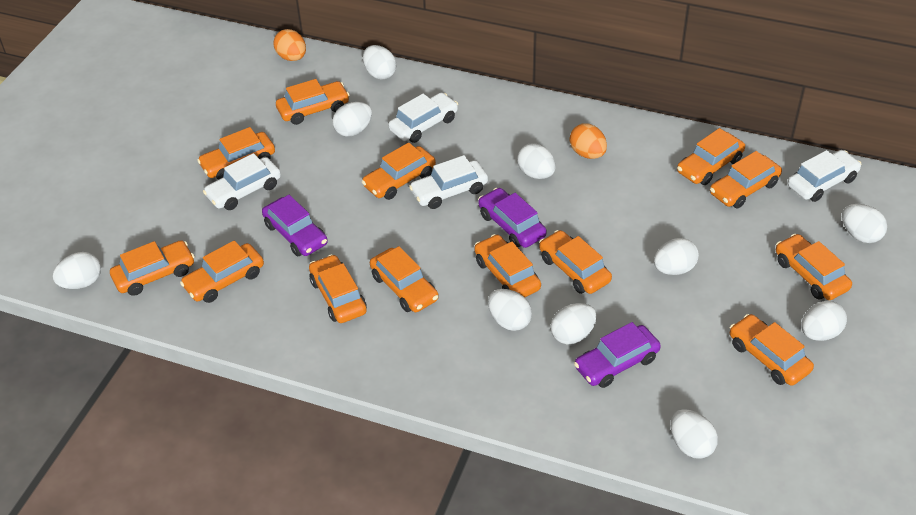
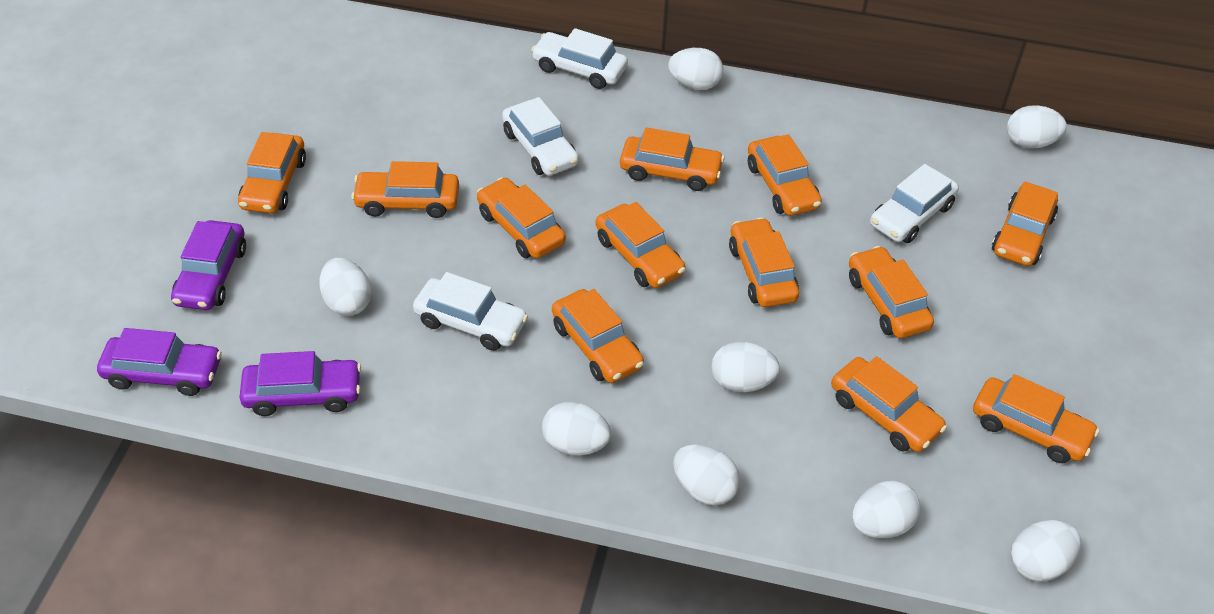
orange car: 13 -> 12
orange egg: 2 -> 0
white egg: 10 -> 8

